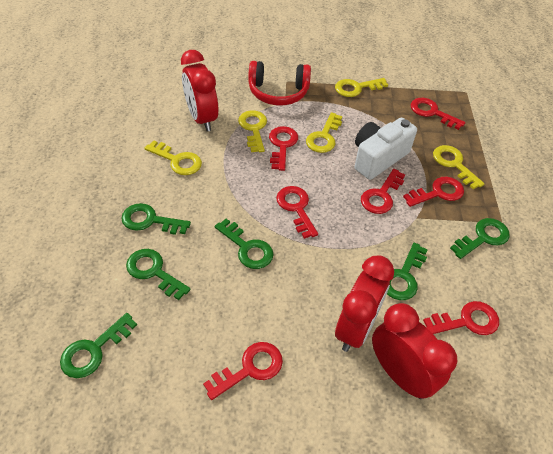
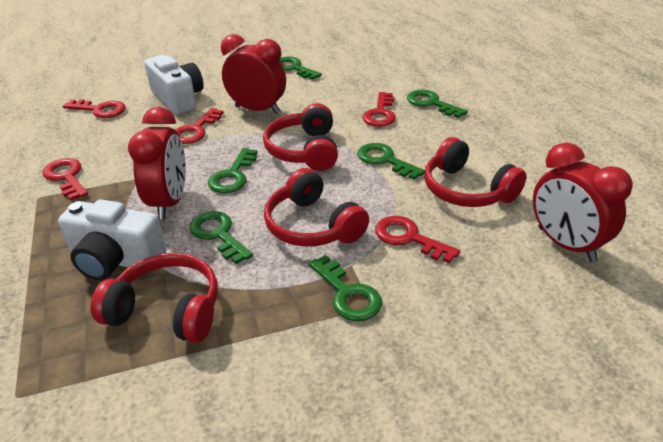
red headphones: 1 -> 4
red key: 7 -> 5
white camera: 1 -> 2
yellow key: 5 -> 0

